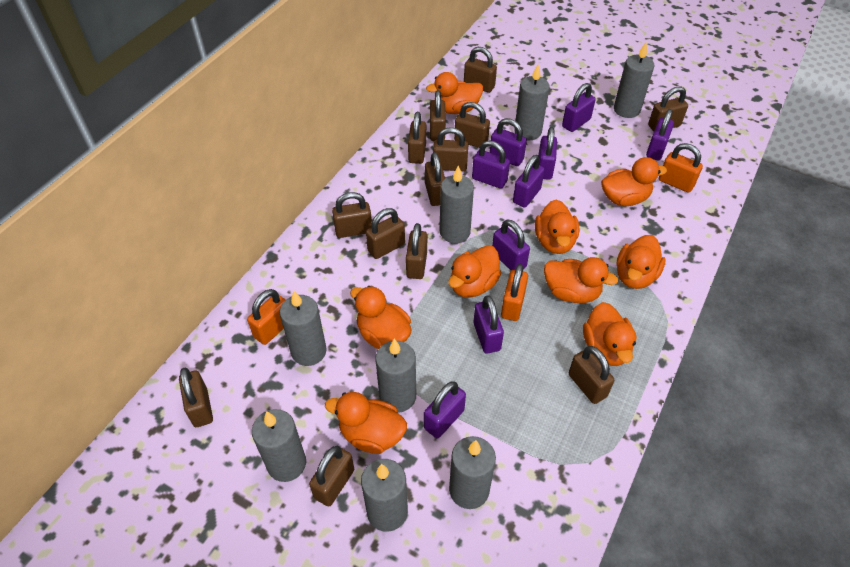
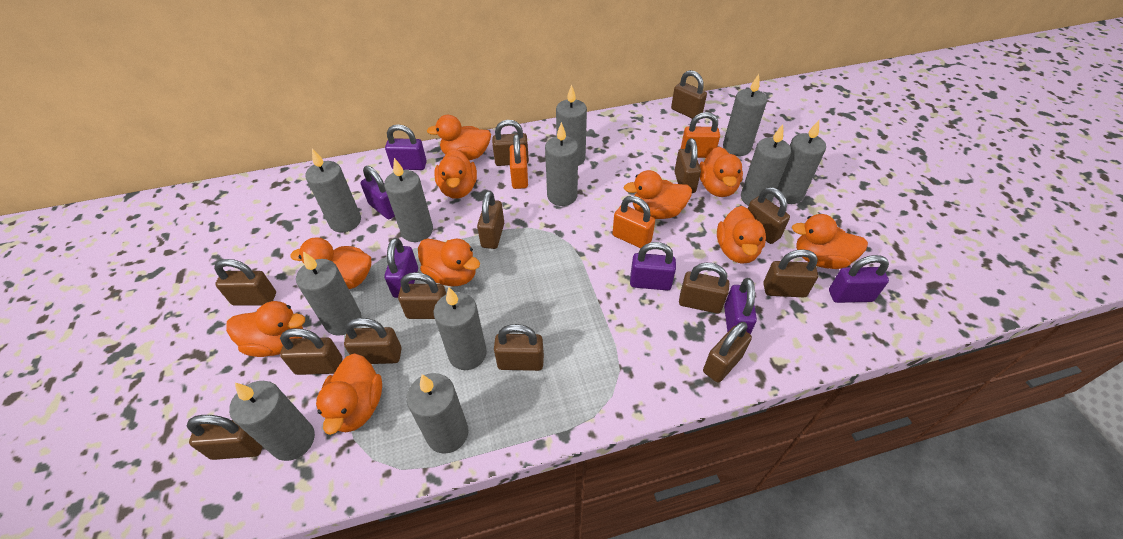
brown padlock: 13 -> 14
grey candle: 8 -> 11
orange duck: 9 -> 10
purple padlock: 9 -> 6

